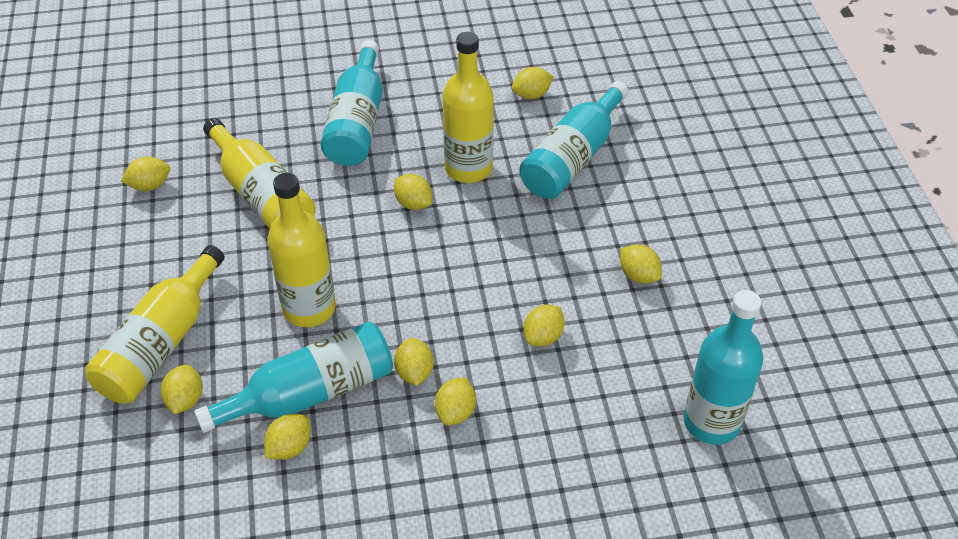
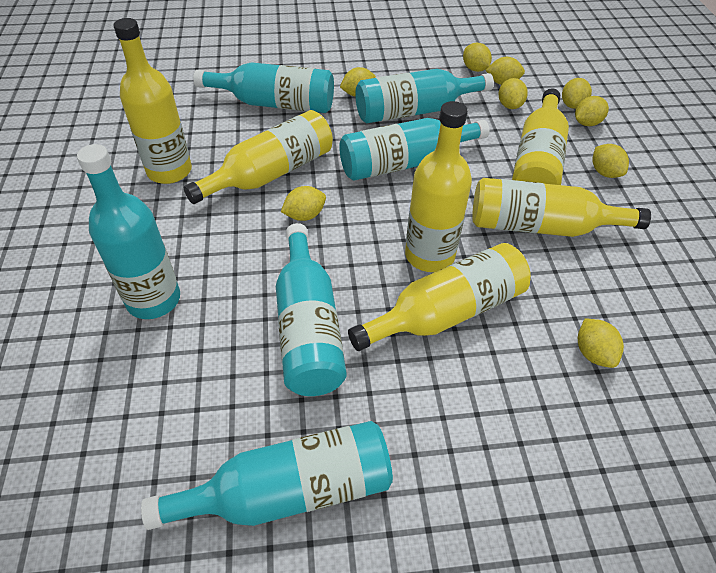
turquoise bottle: 4 -> 6
yellow bottle: 4 -> 6

